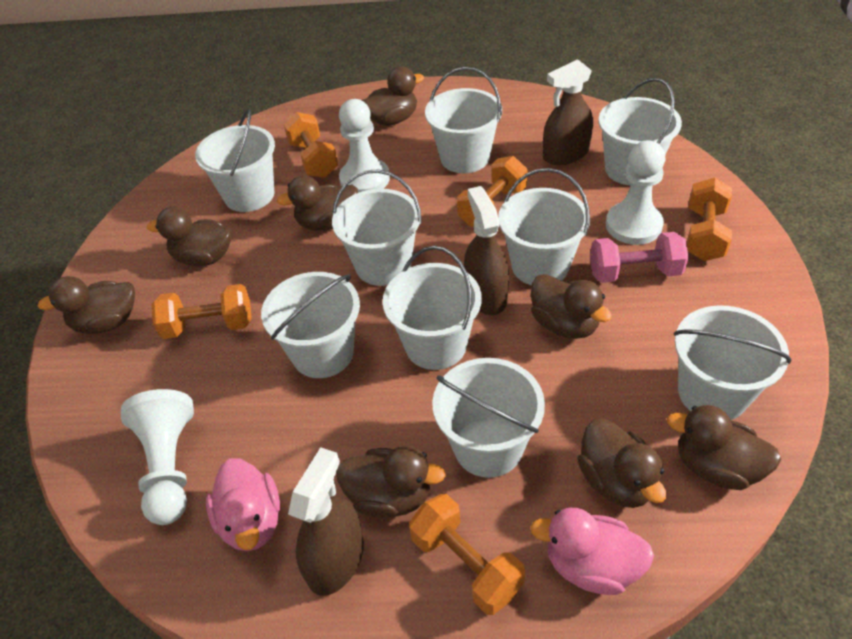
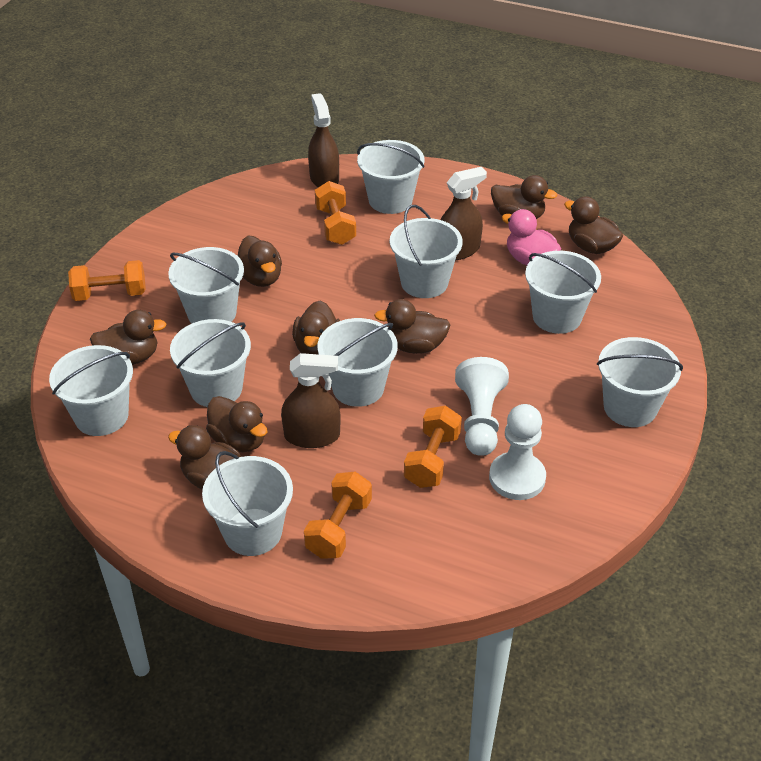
orange dumbbell: 5 -> 4
pink duck: 2 -> 1
pink dumbbell: 1 -> 0
white pawn: 3 -> 2

